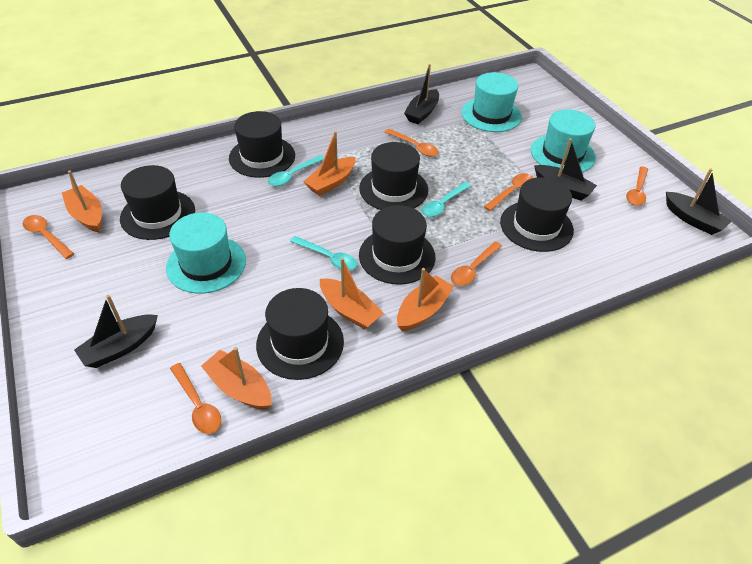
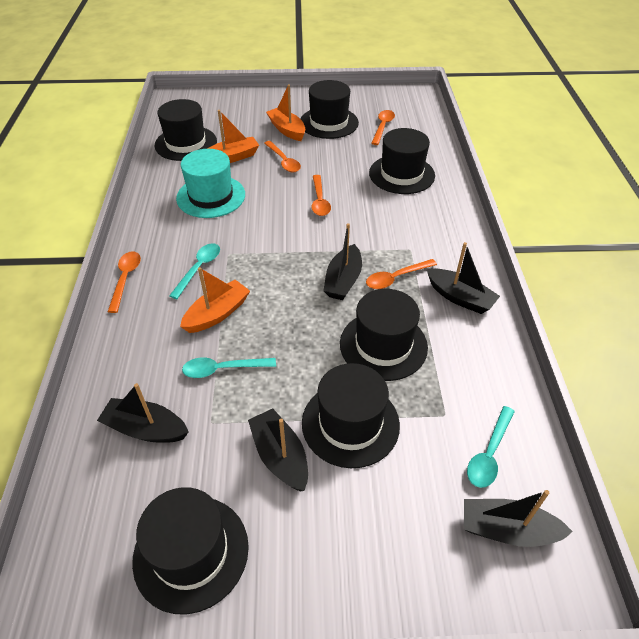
black boat: 4 -> 5
orange boat: 5 -> 3
orange spoon: 6 -> 5
turquoise hat: 3 -> 1

